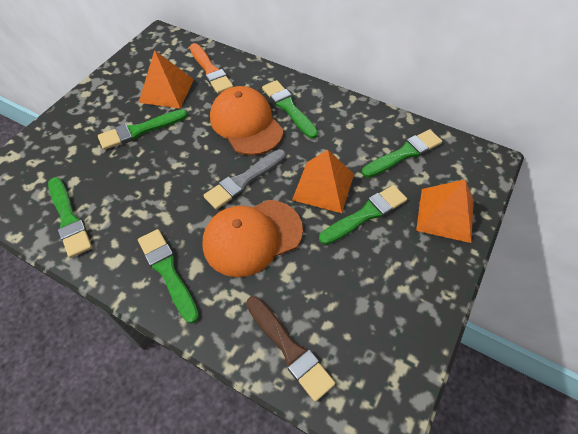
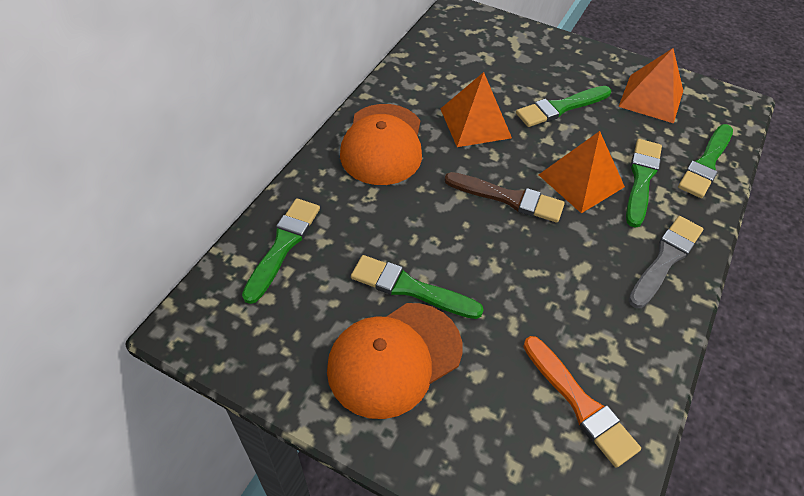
green brush: 6 -> 5

